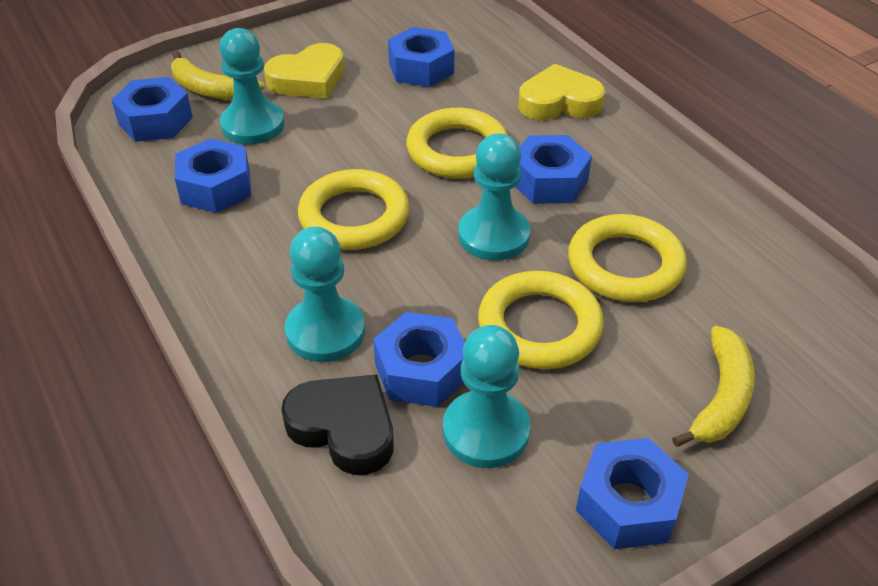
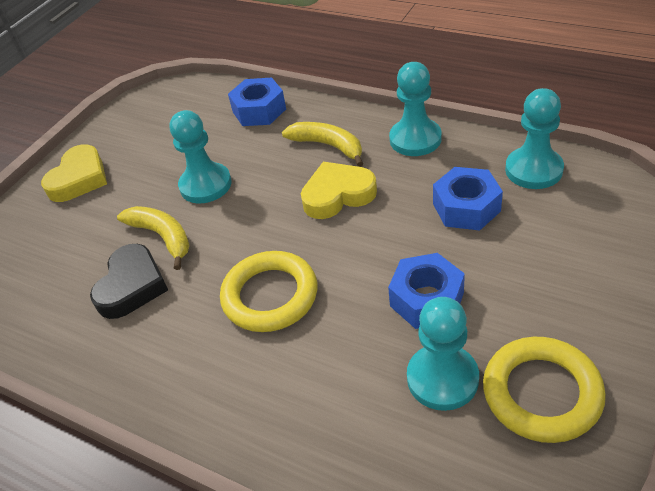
blue nut: 6 -> 3
yellow ring: 4 -> 2

